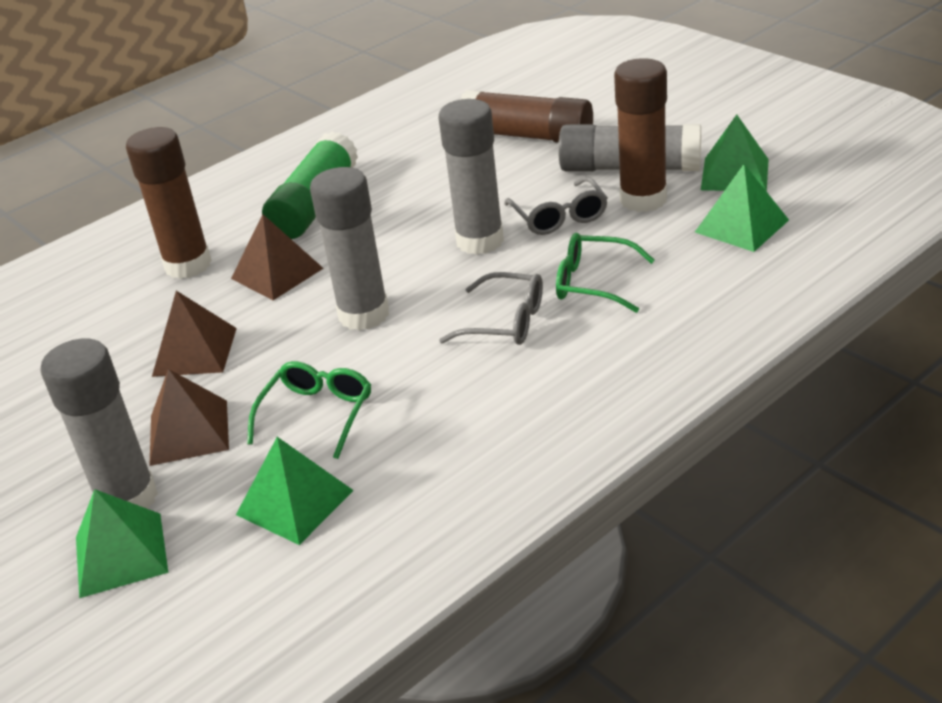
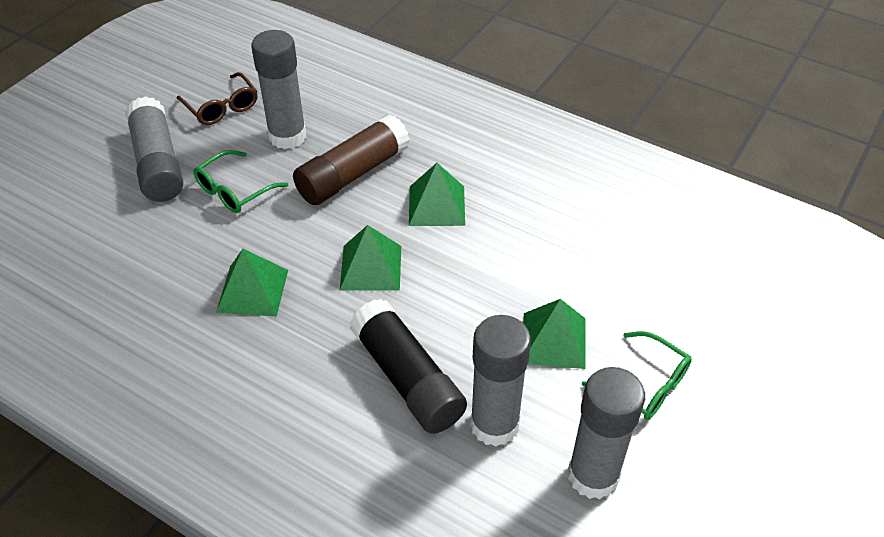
black glue stick: 0 -> 1
brown glasses: 0 -> 1
brown glue stick: 3 -> 1
brown pyramid: 3 -> 0
green glue stick: 1 -> 0
grey glasses: 2 -> 0

